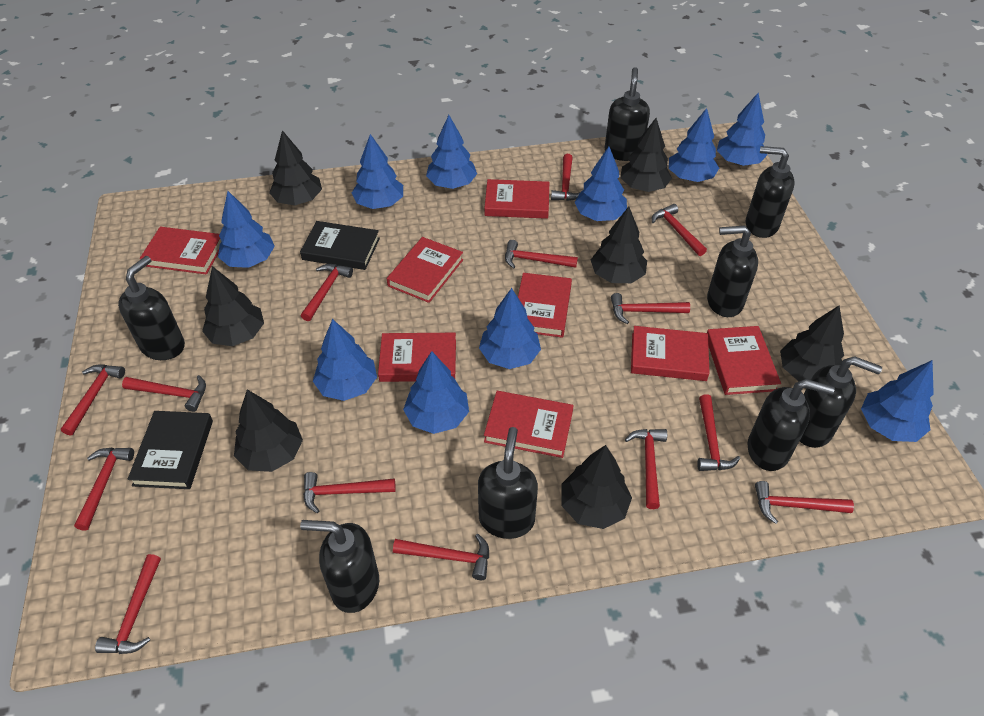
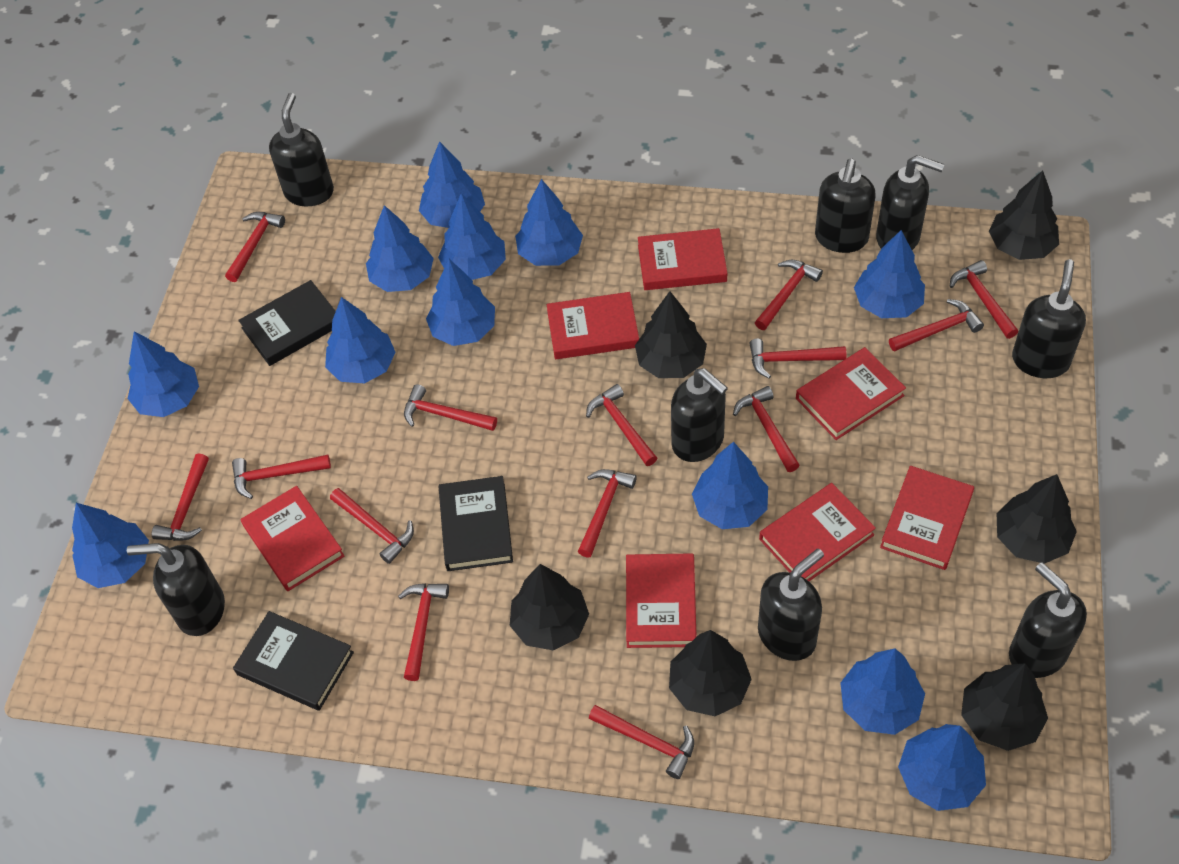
black book: 2 -> 3
black tree: 7 -> 6
blue tree: 10 -> 12
red book: 8 -> 7

